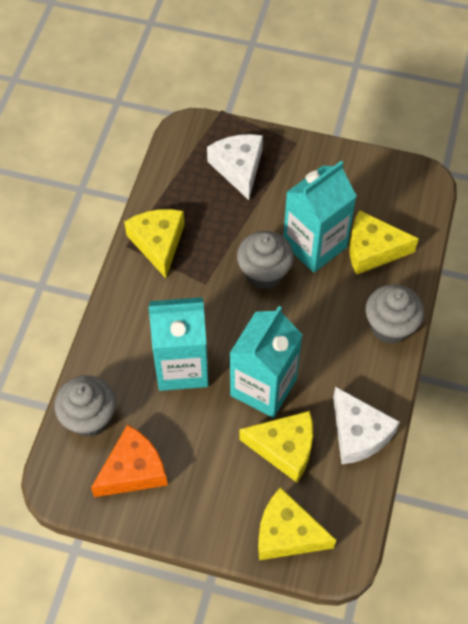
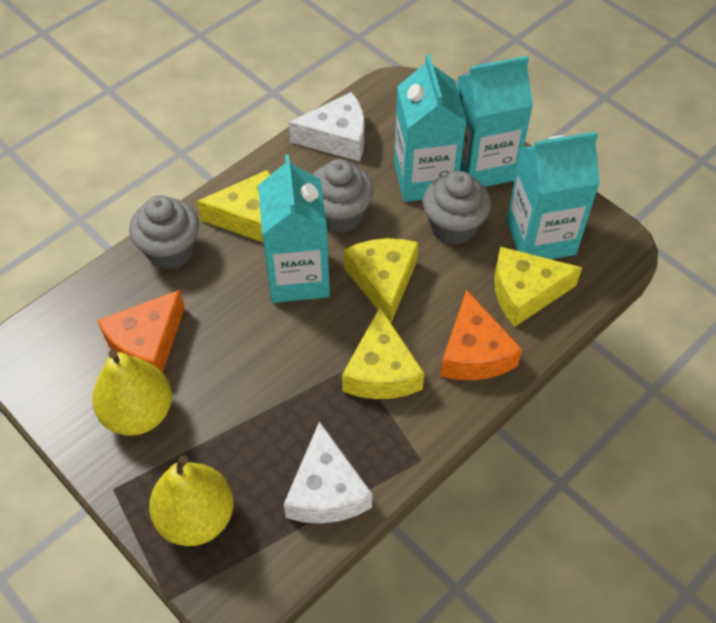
orange cheese: 1 -> 2
turquoise carton: 3 -> 4
yellow pear: 0 -> 2

